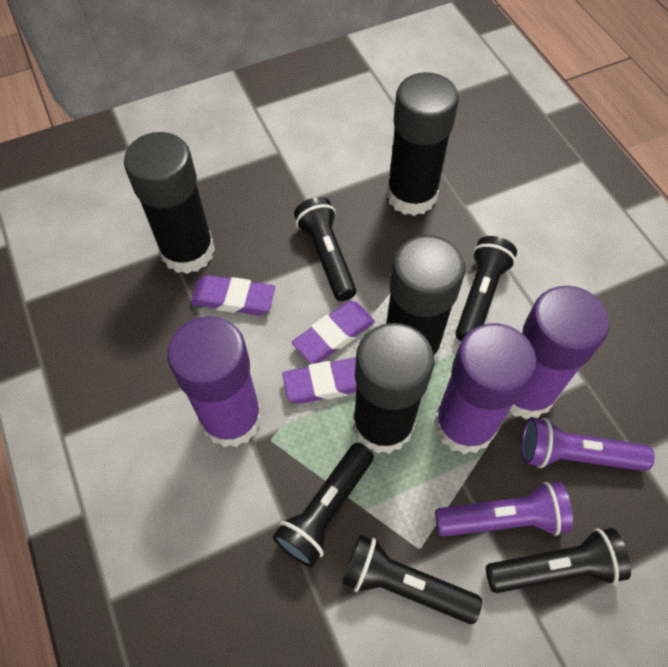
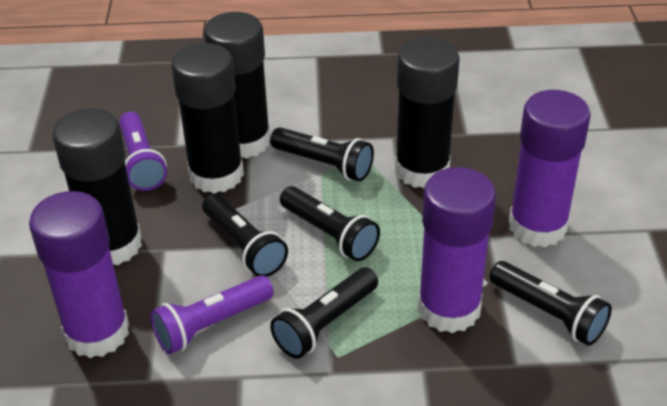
purple eraser: 3 -> 0

